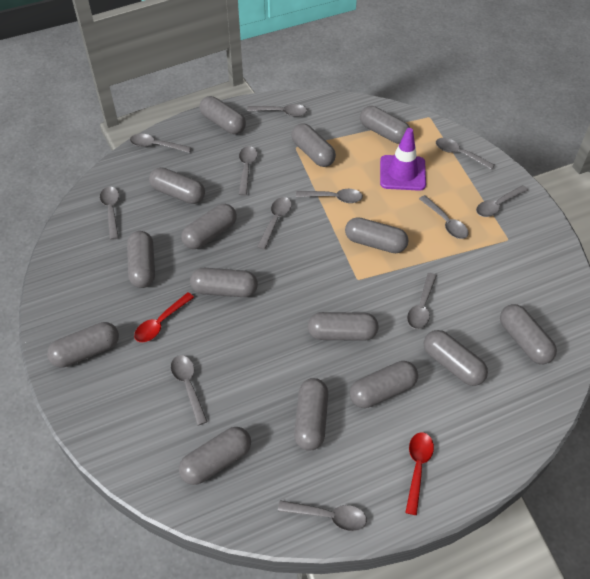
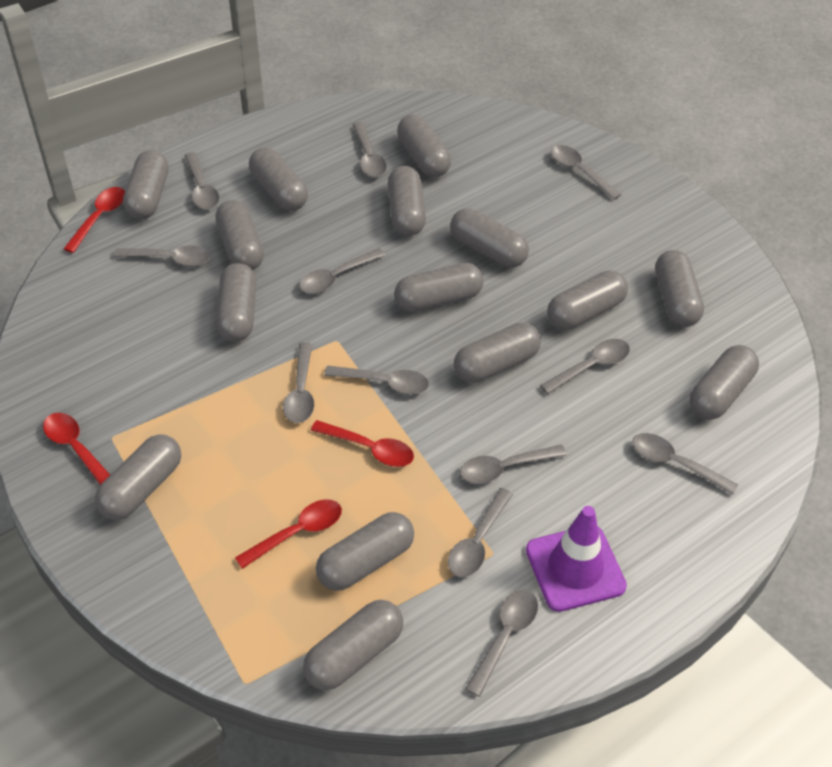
red spoon: 2 -> 4

